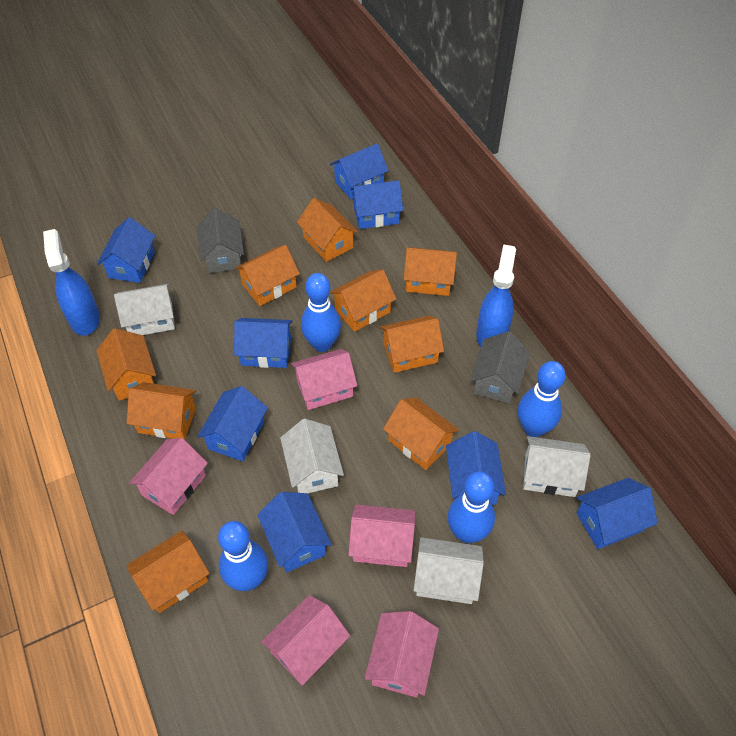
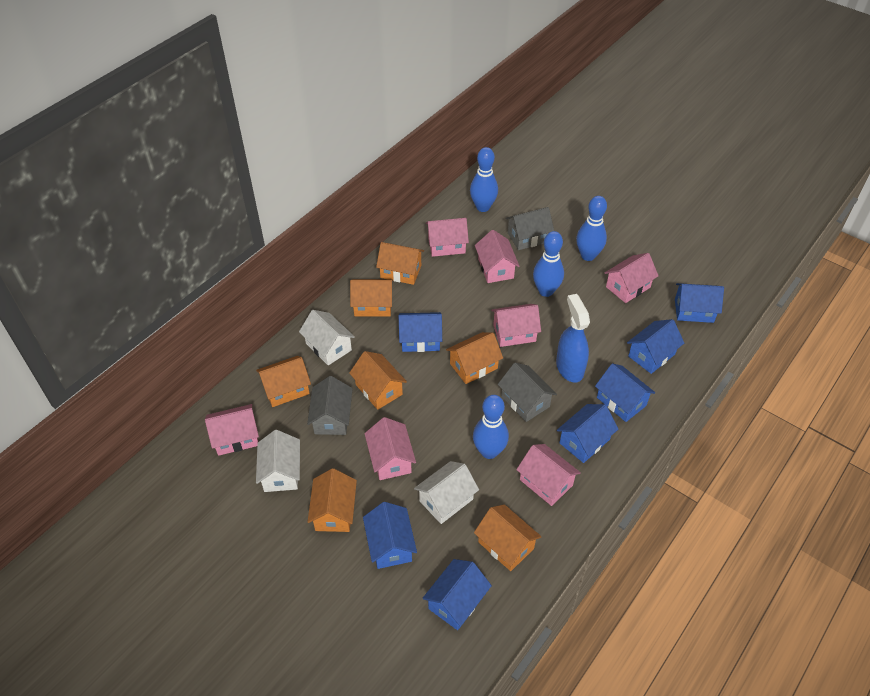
blue house: 8 -> 7
blue spray bottle: 2 -> 1
grey house: 2 -> 3
orange house: 9 -> 7
pink house: 5 -> 7
white house: 4 -> 3

